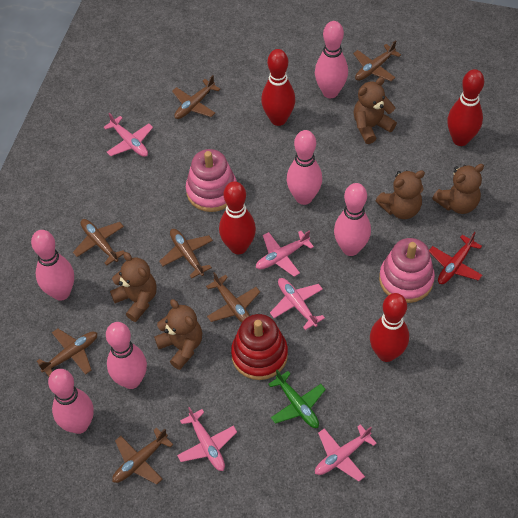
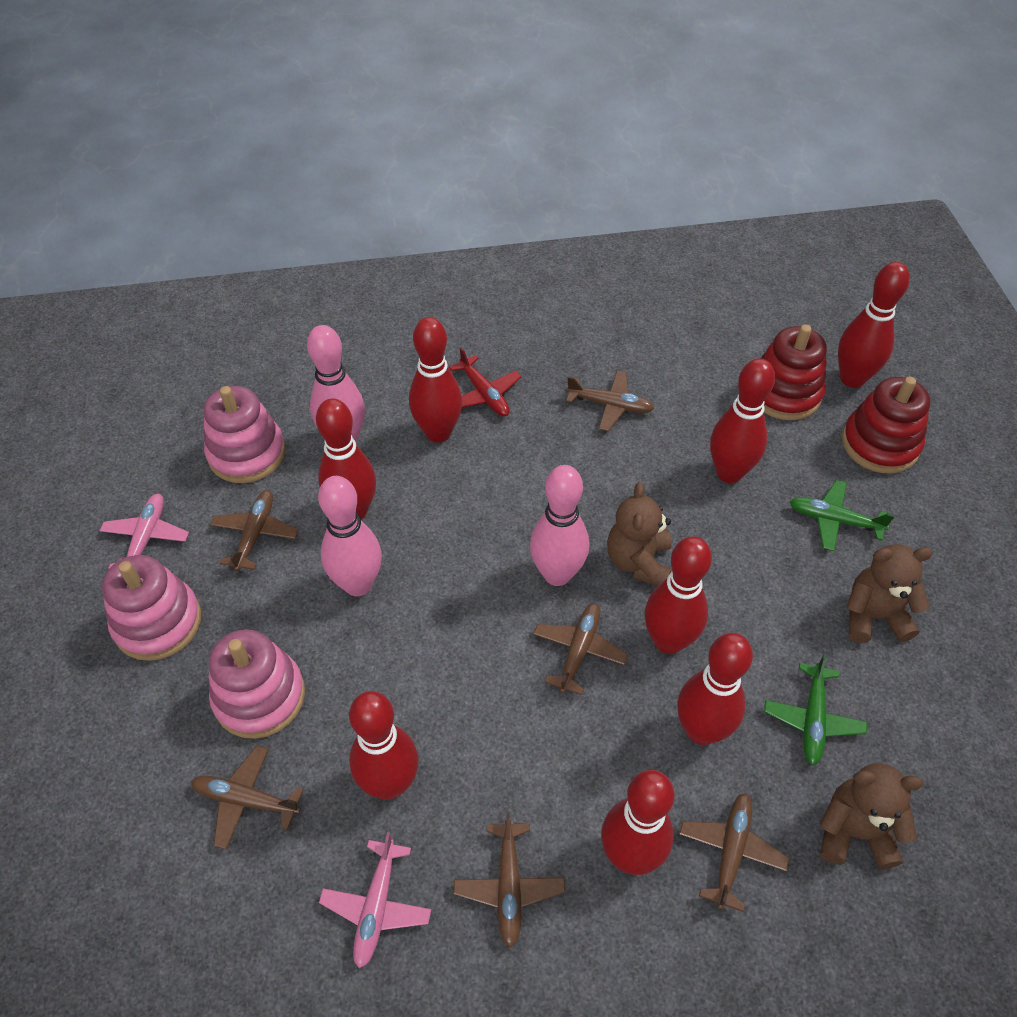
brown plane: 7 -> 6
brown teddy bear: 5 -> 3
green plane: 1 -> 2
pink bowling pin: 6 -> 3
pink plane: 5 -> 2
pink stacking toy: 2 -> 3
red bowling pin: 4 -> 8
red stacking toy: 1 -> 2

